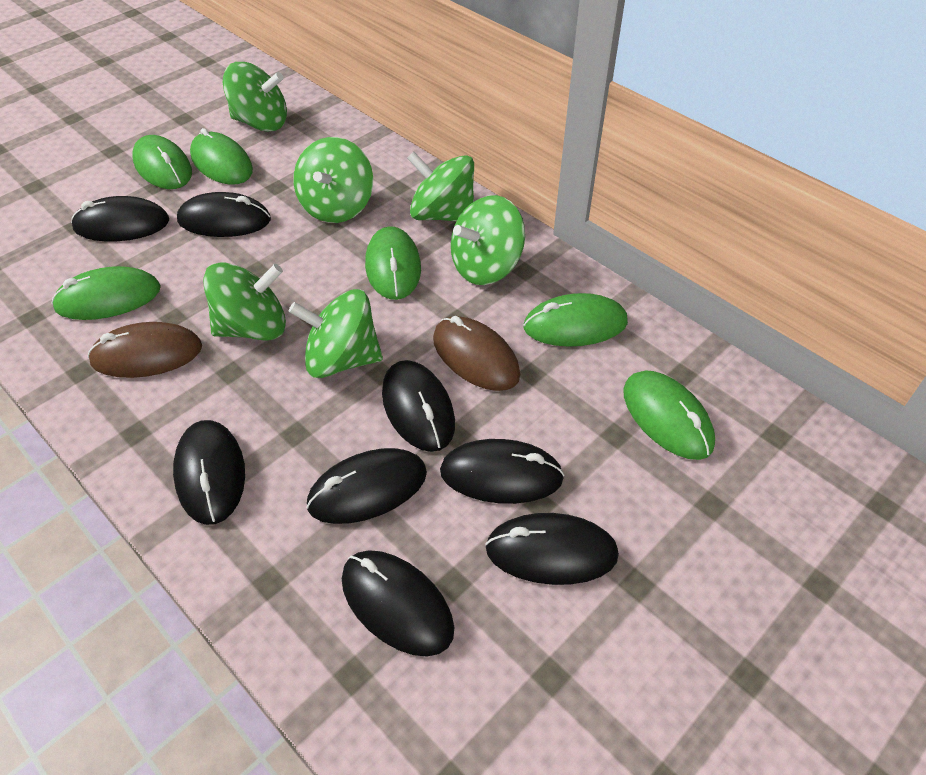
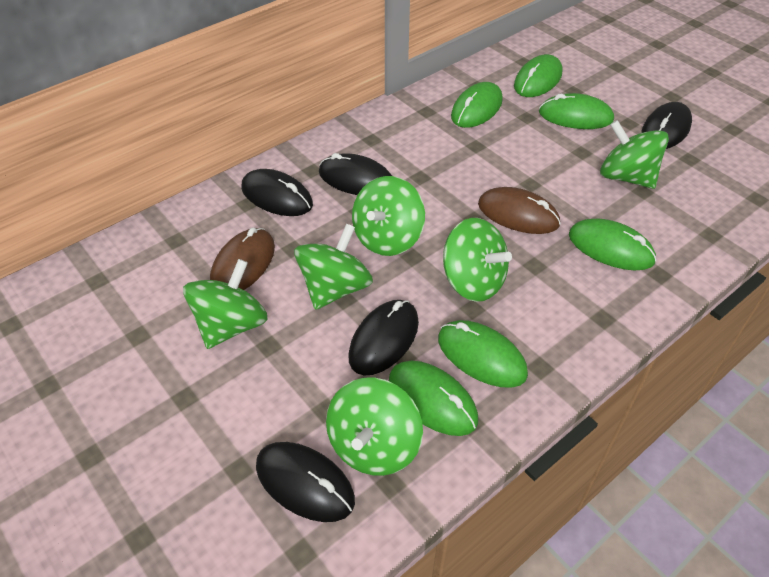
black mouse: 8 -> 5

